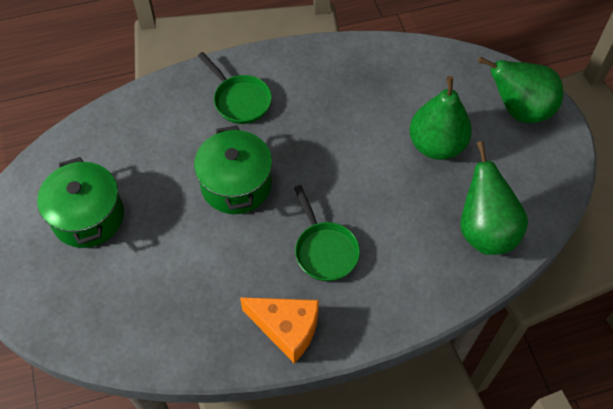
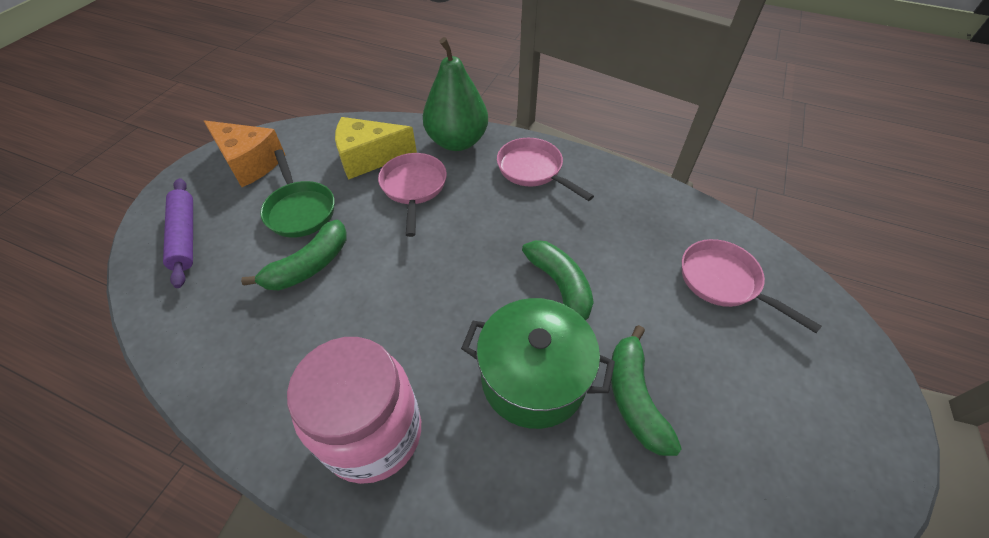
green banana: 0 -> 3
green pan: 2 -> 1
green pear: 3 -> 1
green pot: 2 -> 1
pink jar: 0 -> 1
pink pan: 0 -> 3
purple rolling pin: 0 -> 1
yellow cheese: 0 -> 1

